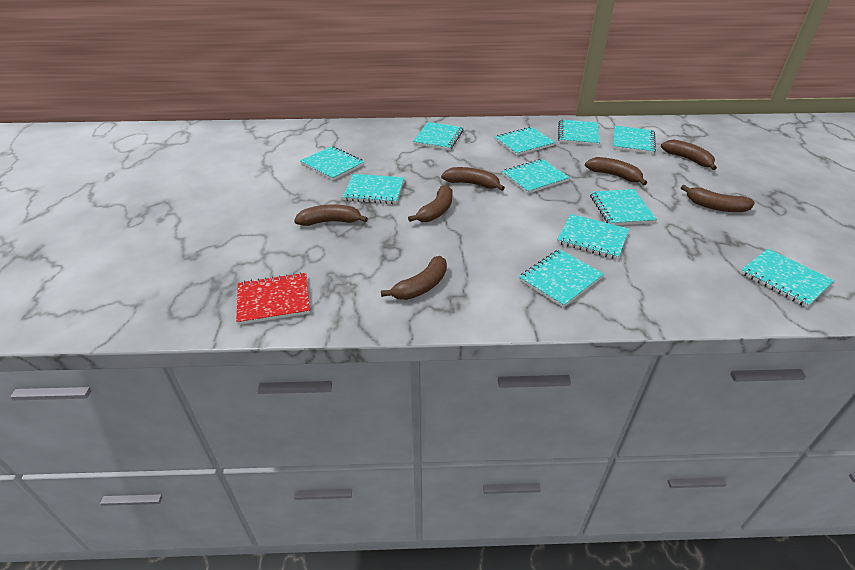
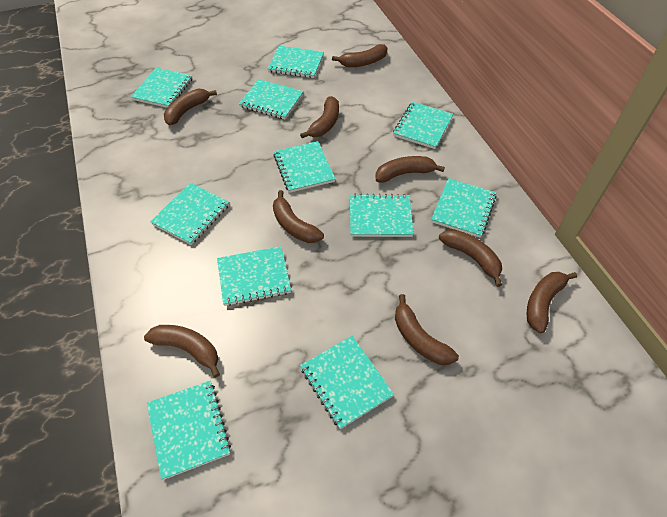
brown banana: 7 -> 9
red notebook: 1 -> 0

